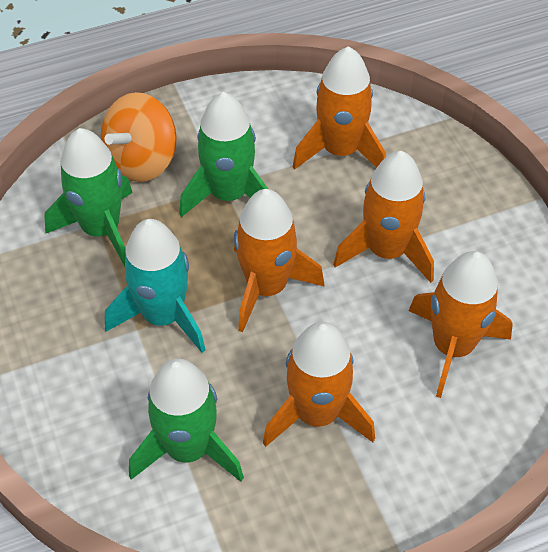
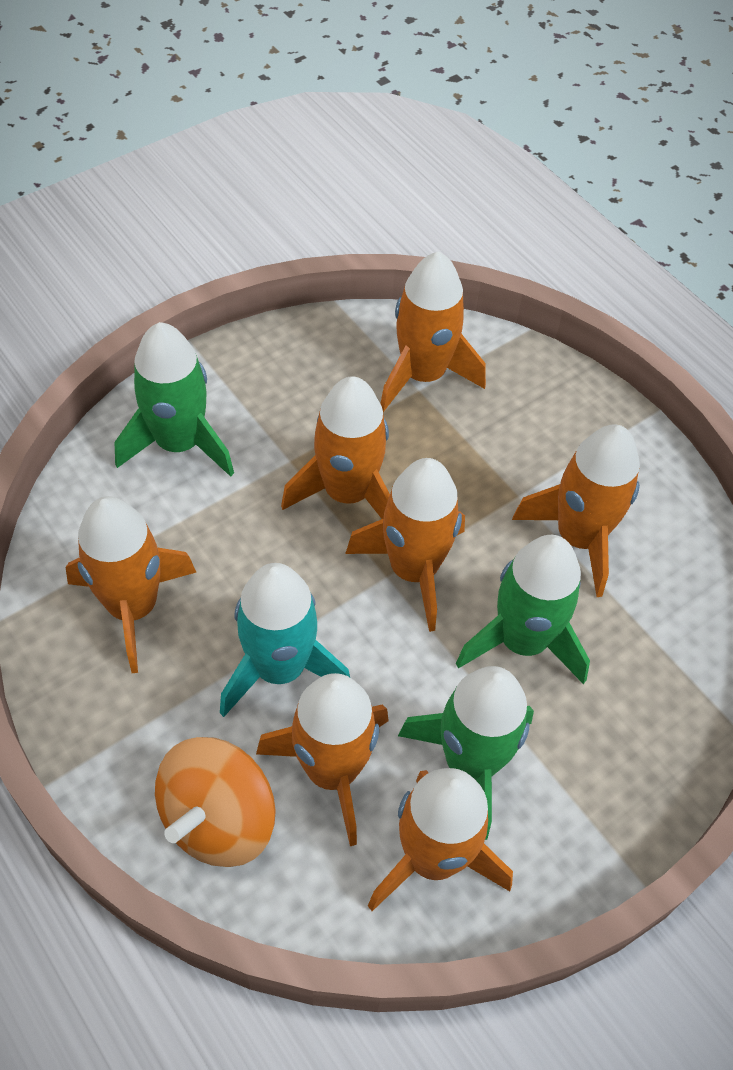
orange rocket: 5 -> 7

